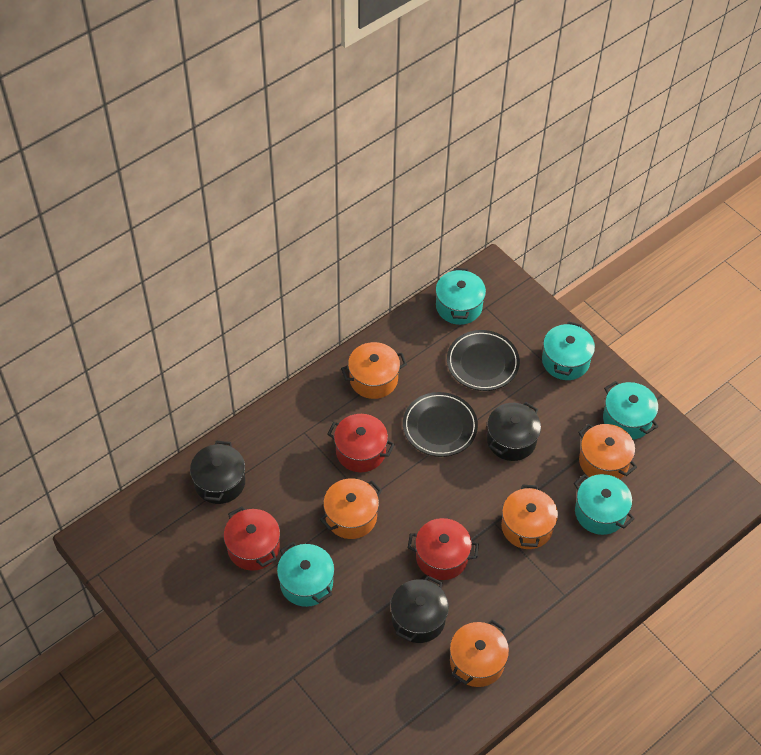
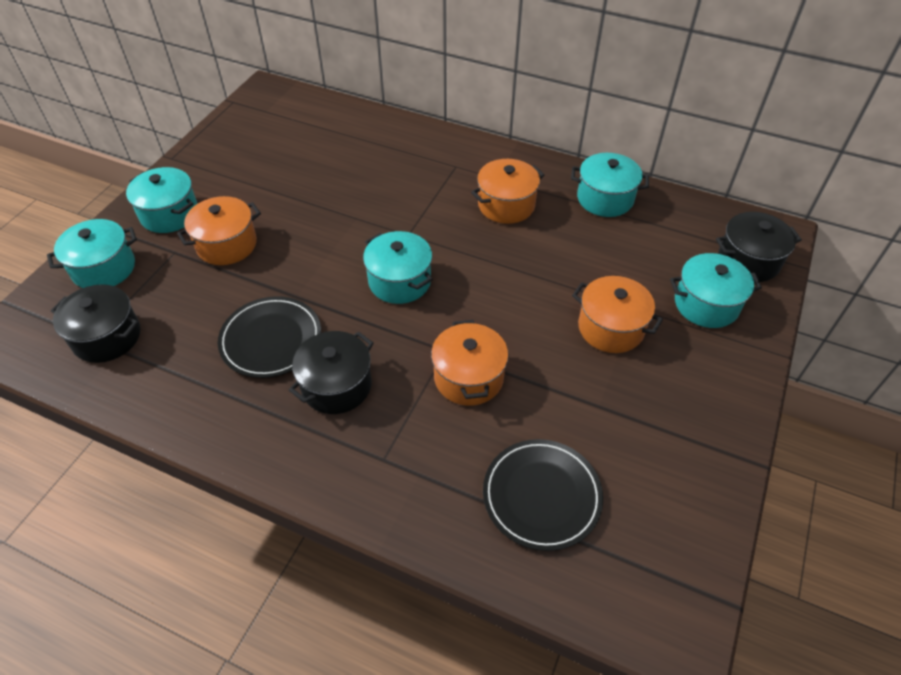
orange pot: 5 -> 4
red pot: 3 -> 0

